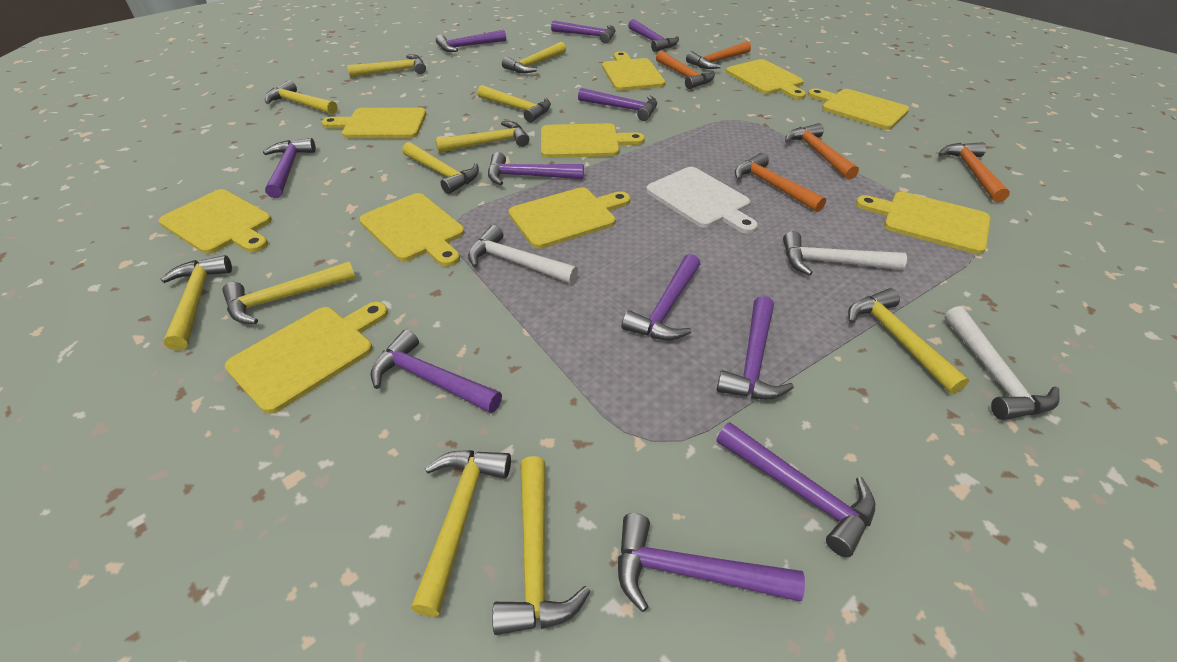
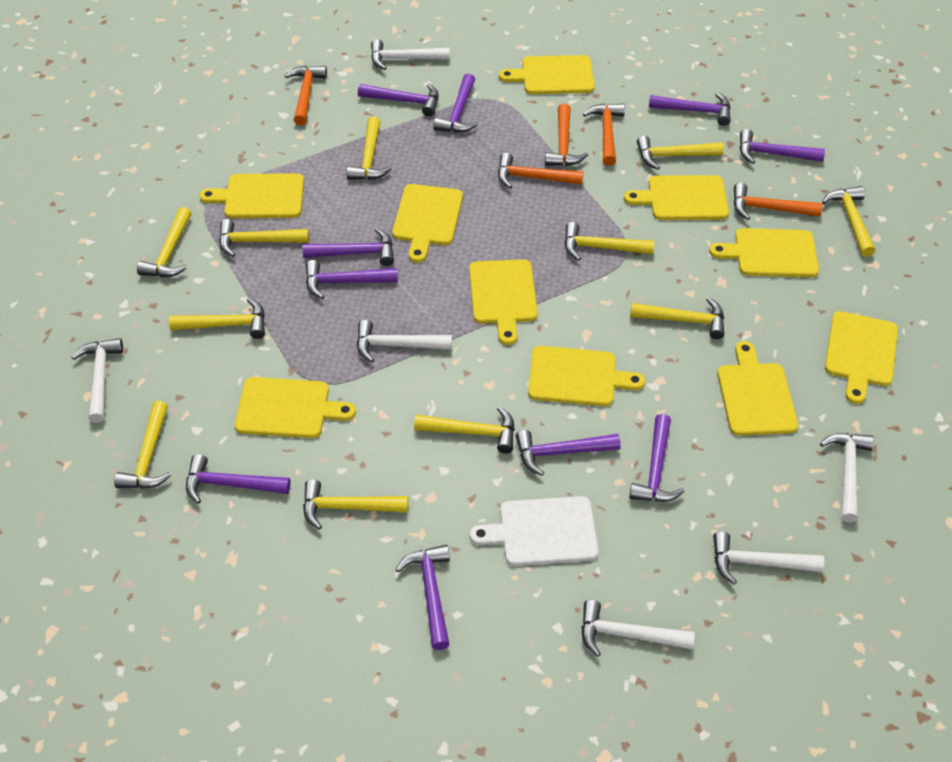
purple hammer: 11 -> 10
white hammer: 3 -> 6

